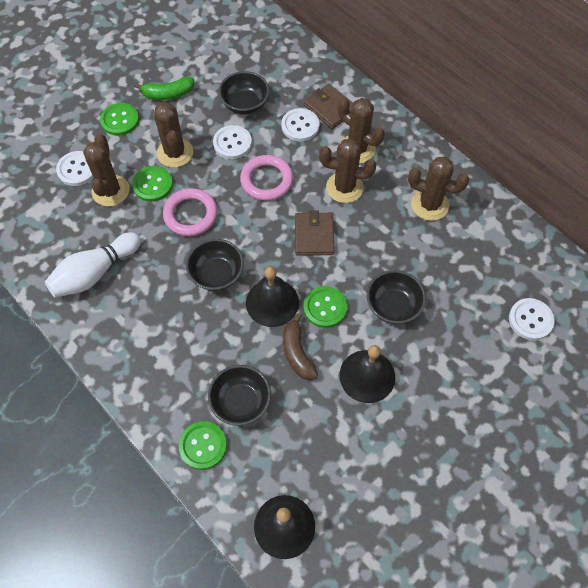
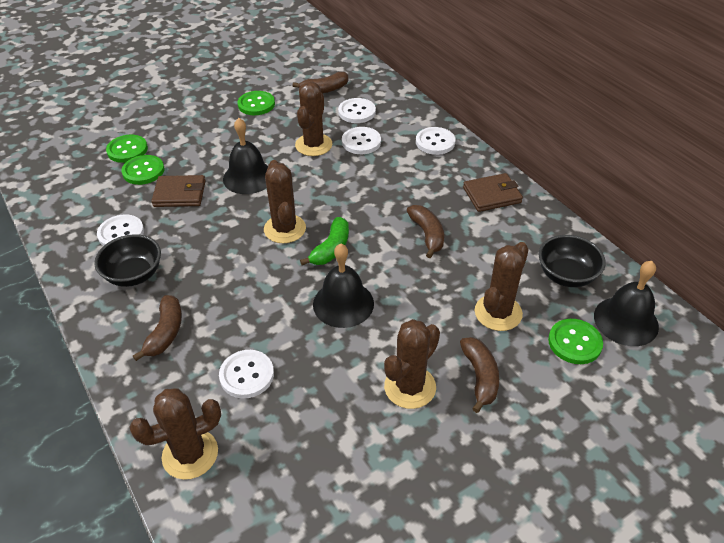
black bowl: 4 -> 2
brown banana: 1 -> 4
pink ring: 2 -> 0
white bowling pin: 1 -> 0
white button: 4 -> 5

